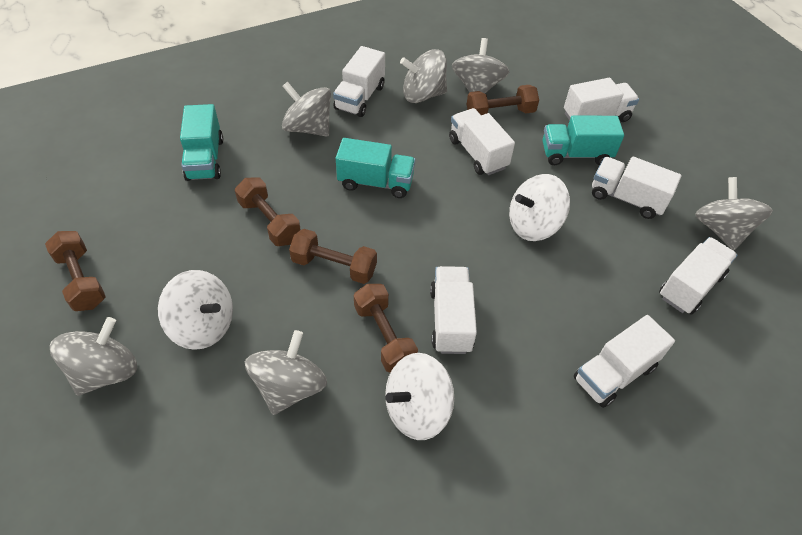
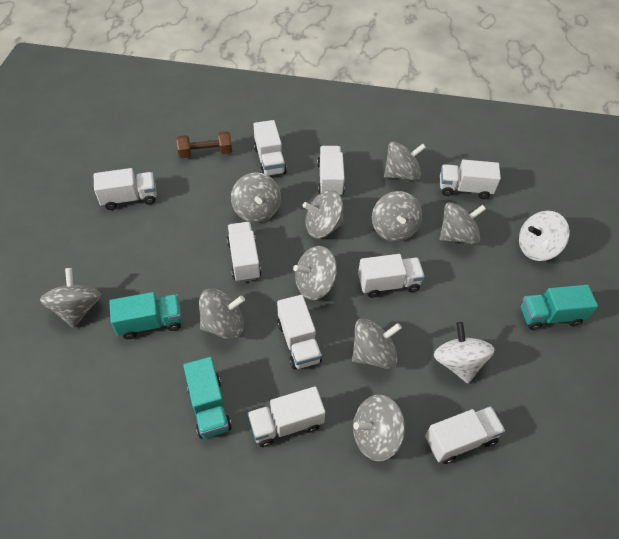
brown dumbbell: 5 -> 1
grey spinning top: 6 -> 10
white spinning top: 3 -> 2
white truck: 7 -> 9

